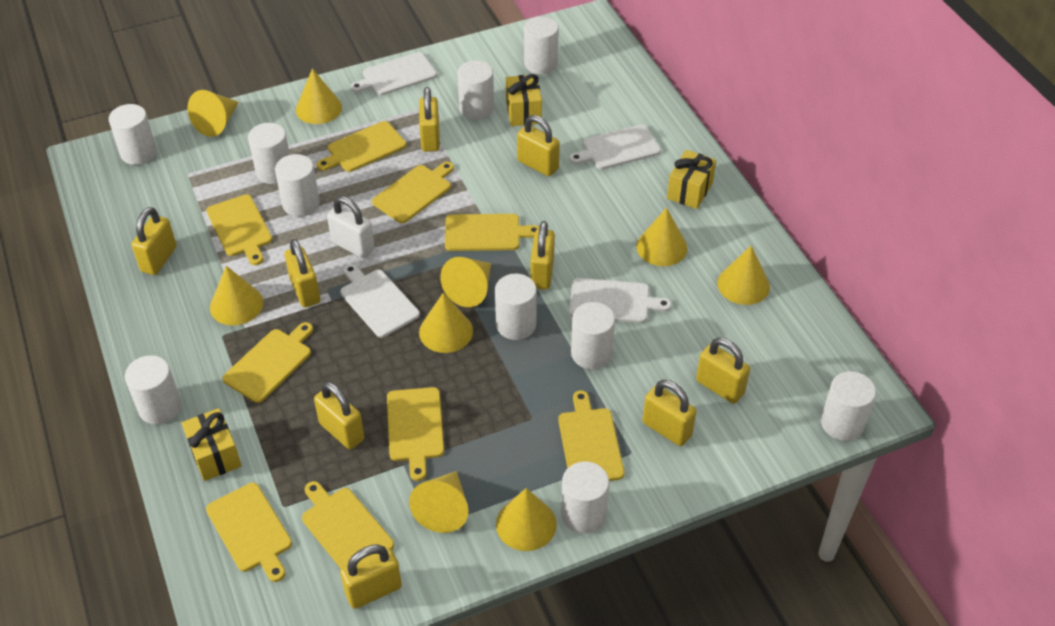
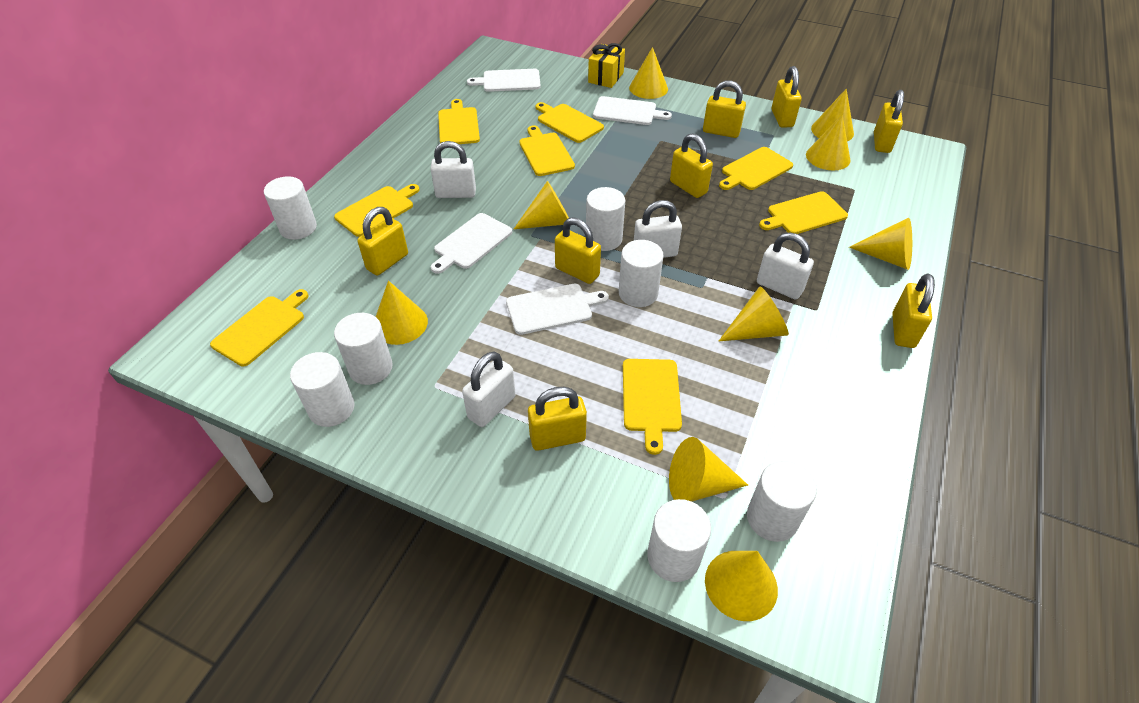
white cylinder: 10 -> 7
white padlock: 1 -> 4
yellow cutting board: 9 -> 8
yellow gift: 3 -> 1
yellow padlock: 9 -> 8

